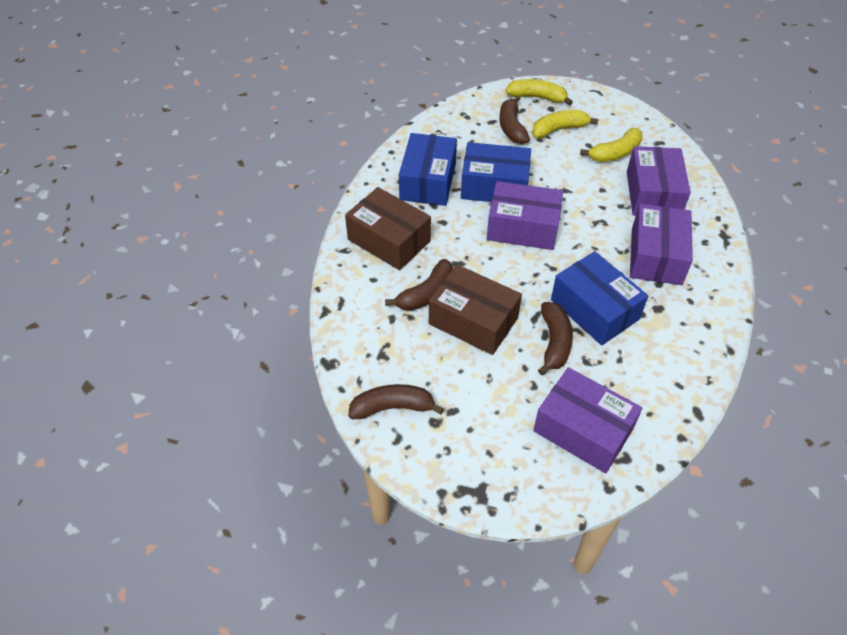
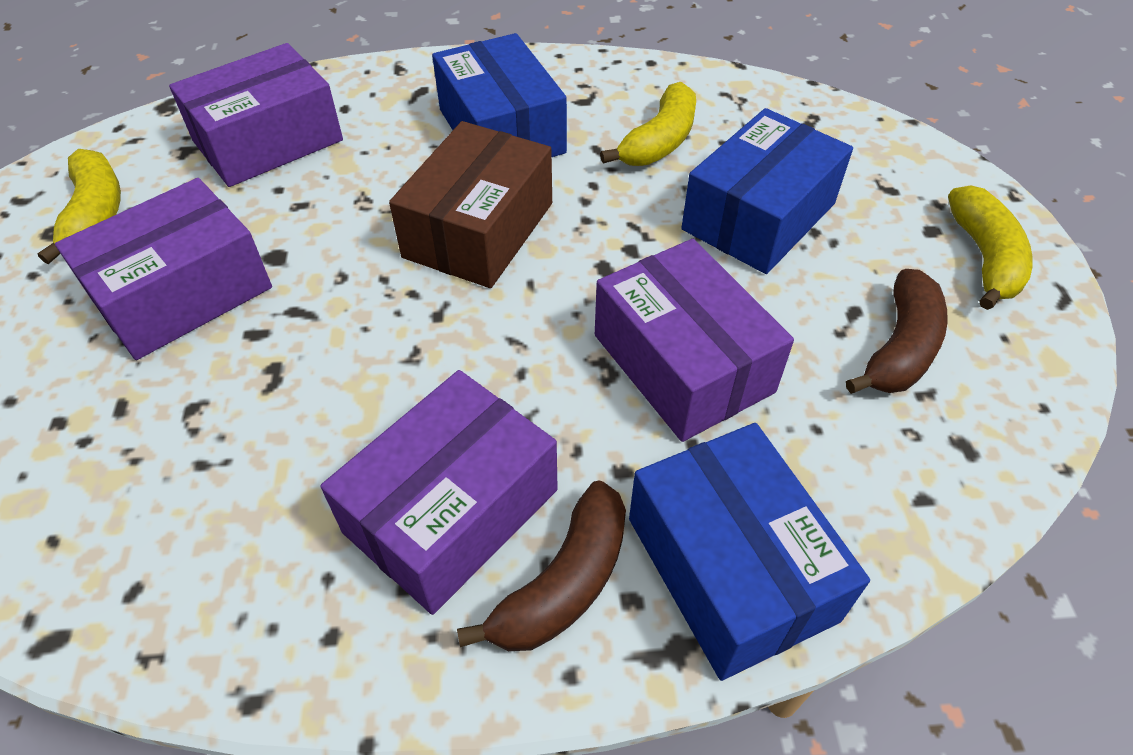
brown banana: 4 -> 2
brown box: 2 -> 1

